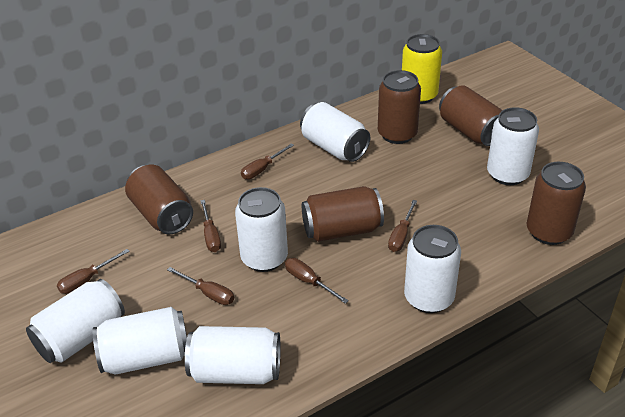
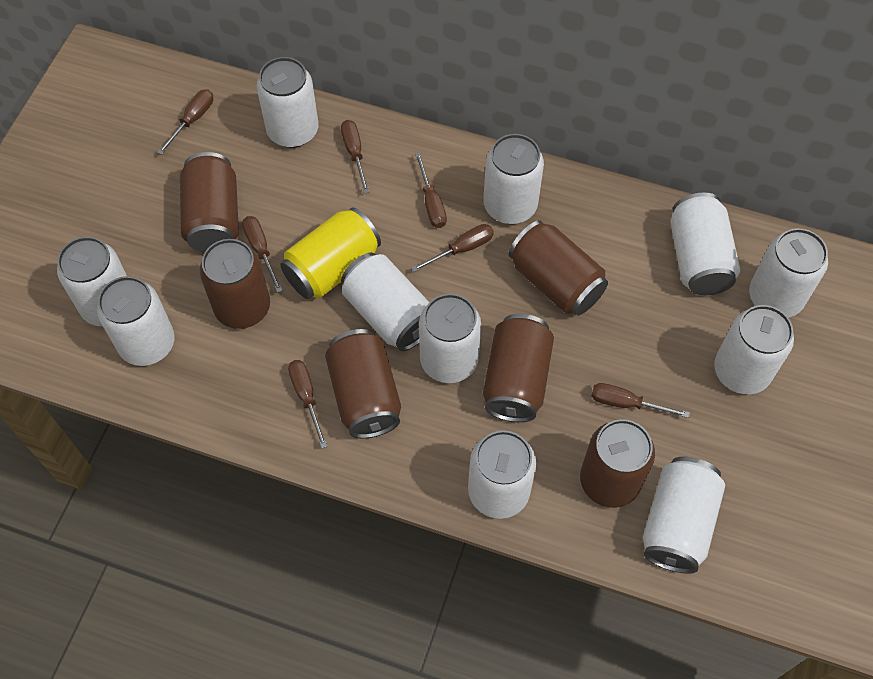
brown can: 5 -> 6
brown screwdriver: 6 -> 7
white can: 7 -> 11

